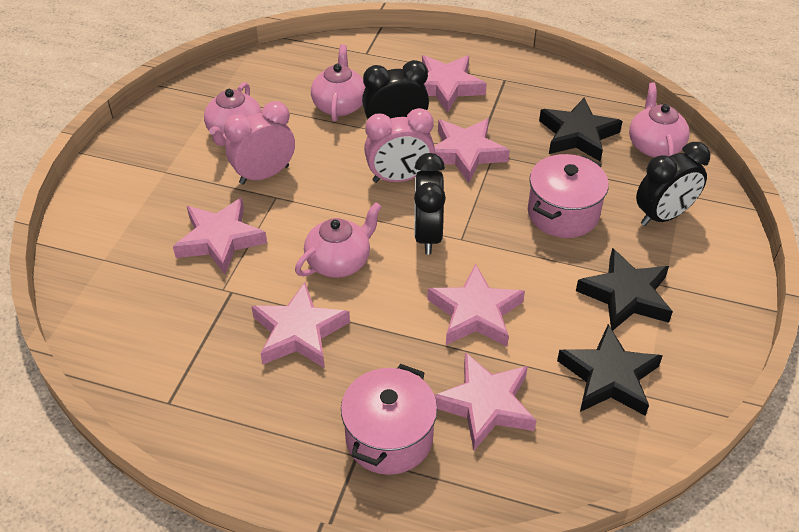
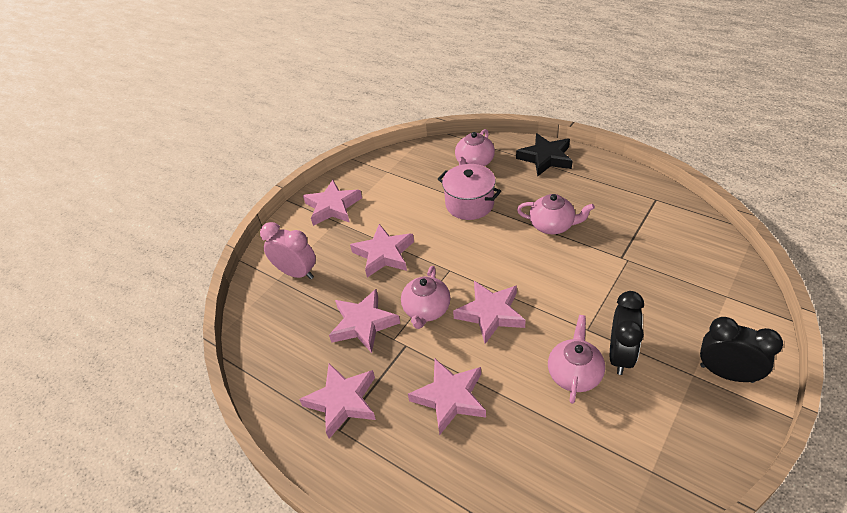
black clock: 3 -> 2
black star: 3 -> 1
pink clock: 2 -> 1
pink pot: 2 -> 1

